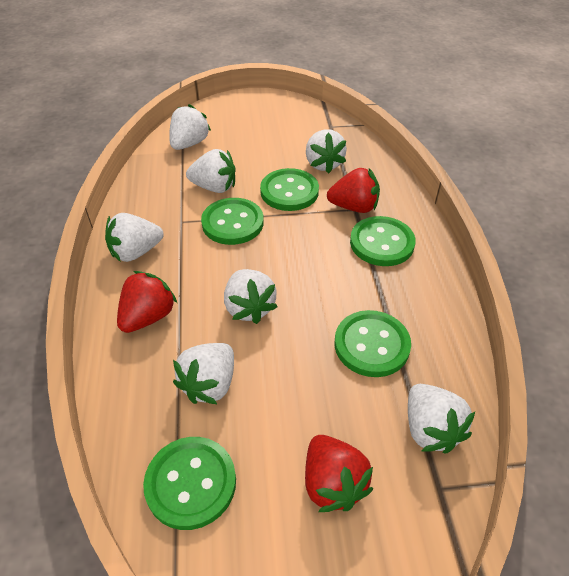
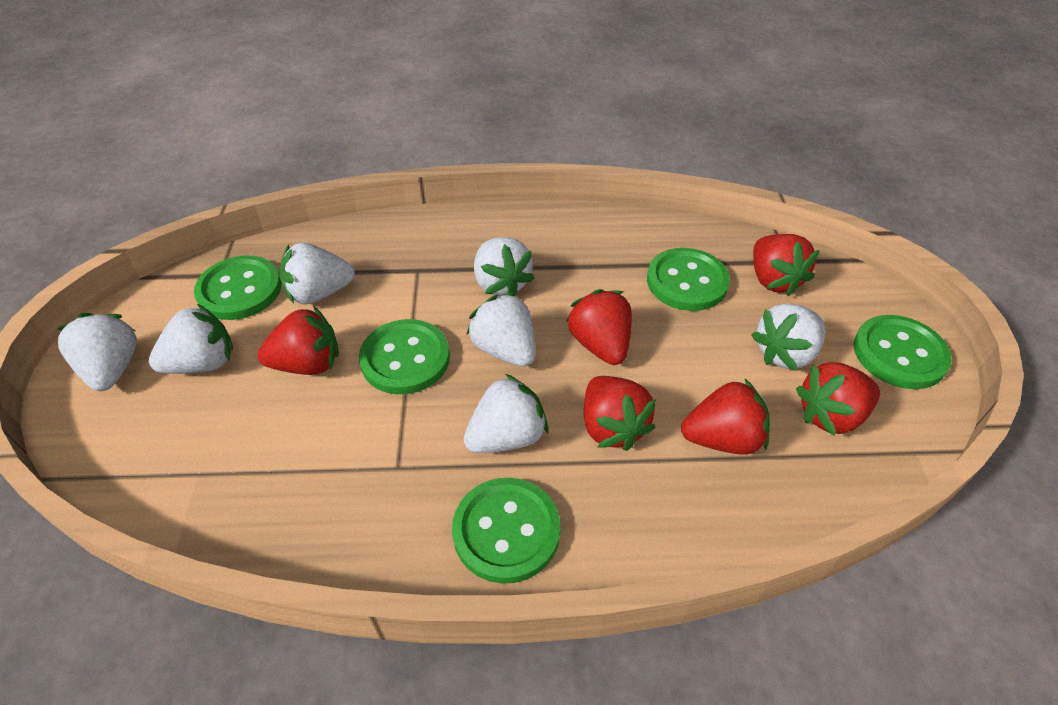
red strawberry: 3 -> 6

